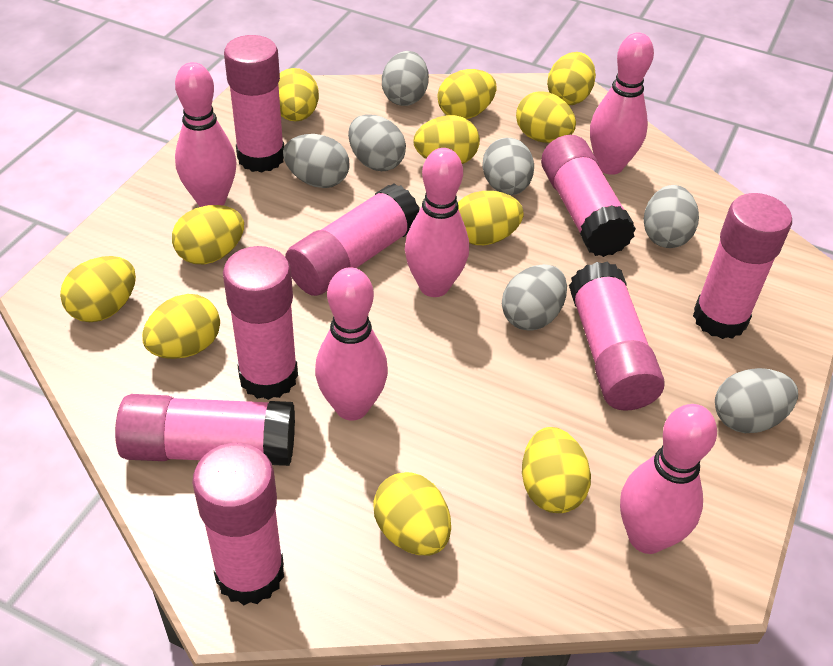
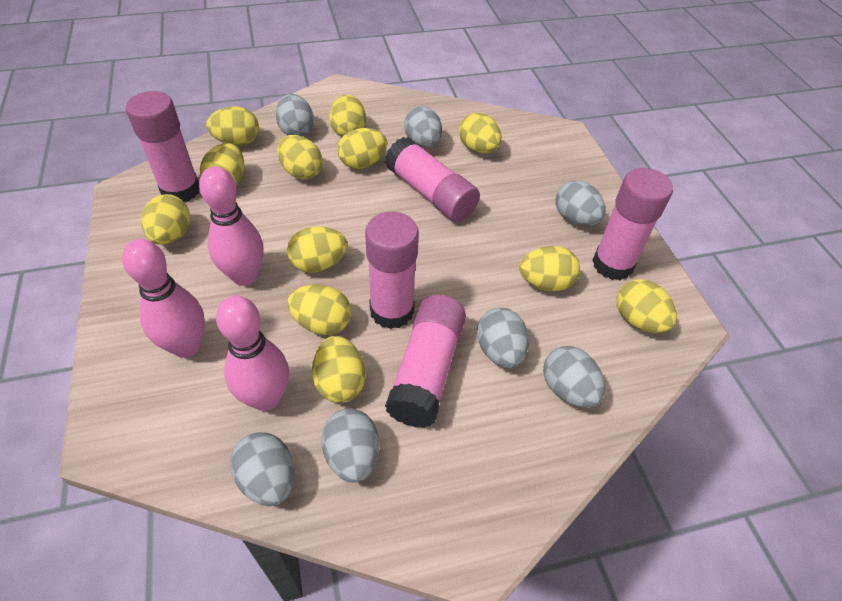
pink bowling pin: 5 -> 3
pink glue stick: 8 -> 5
yellow egg: 11 -> 12

